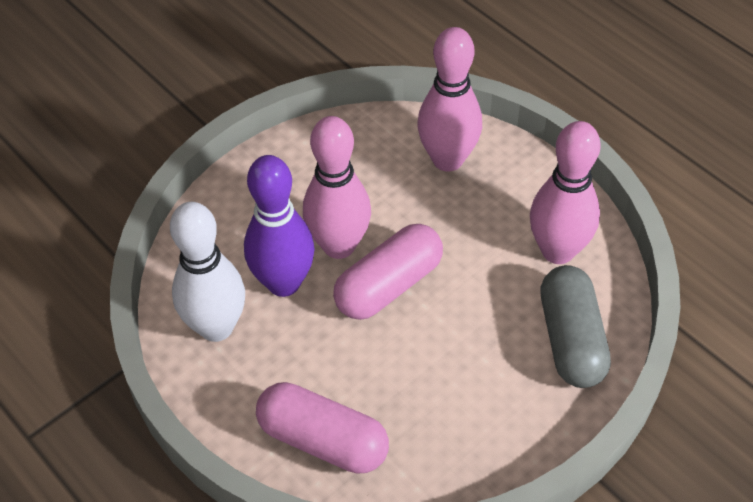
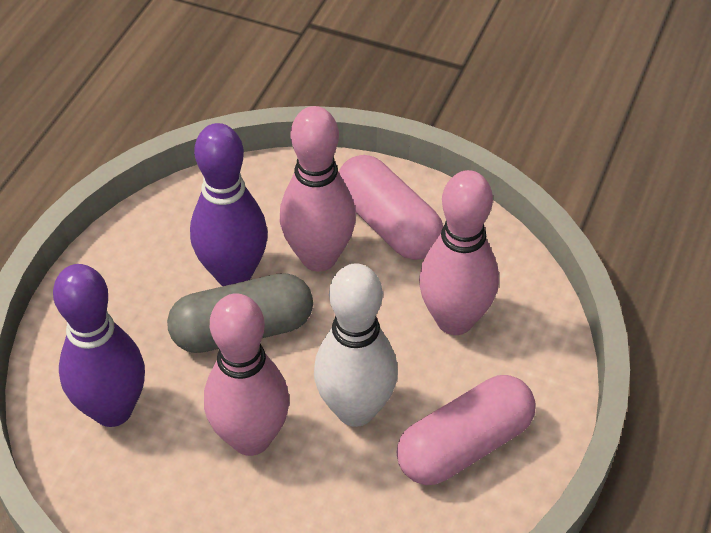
purple bowling pin: 1 -> 2

